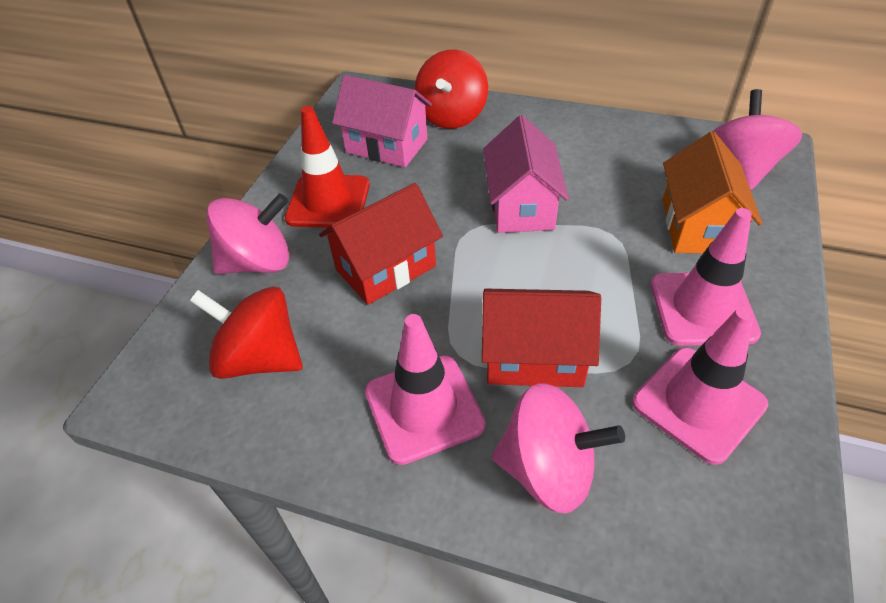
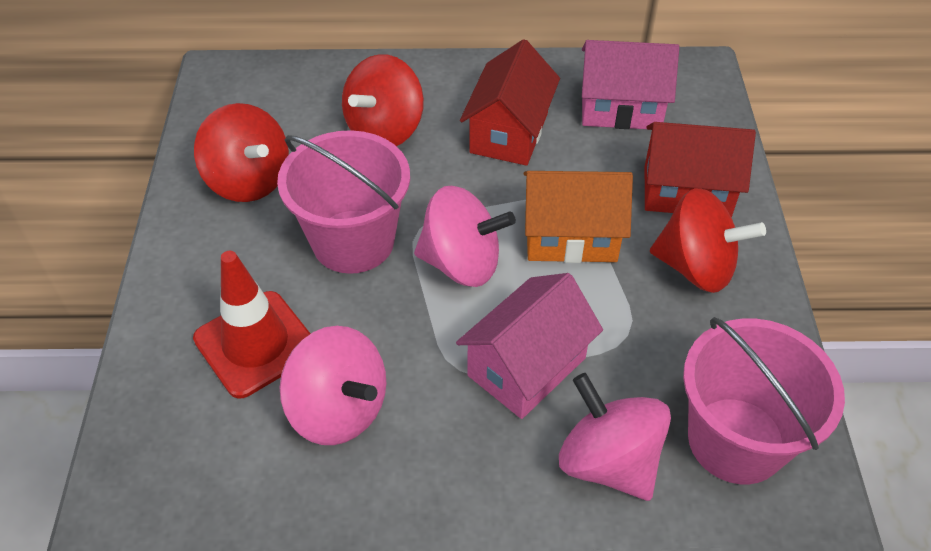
pink bucket: 0 -> 2
pink traffic cone: 3 -> 0
red spinning top: 2 -> 3

